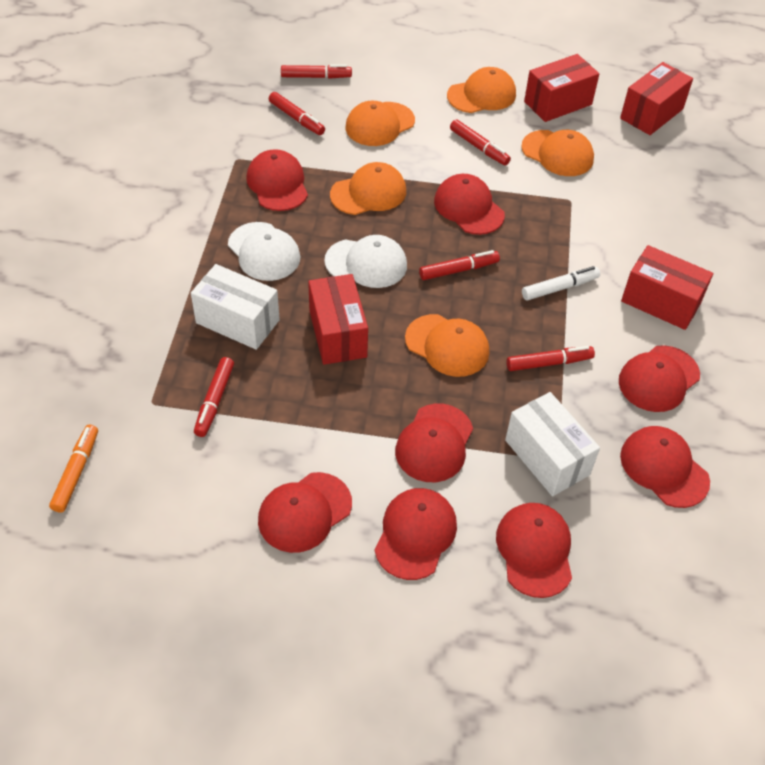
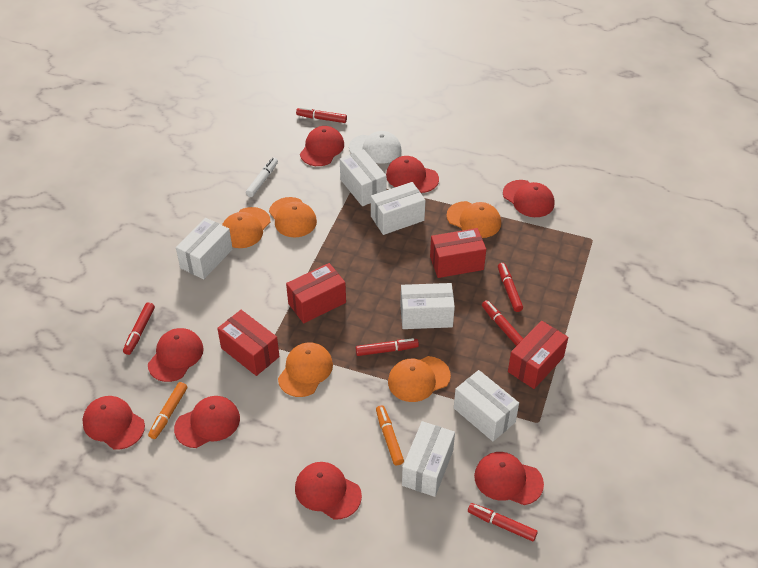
orange marker: 1 -> 2
white box: 2 -> 6
white cap: 2 -> 1

